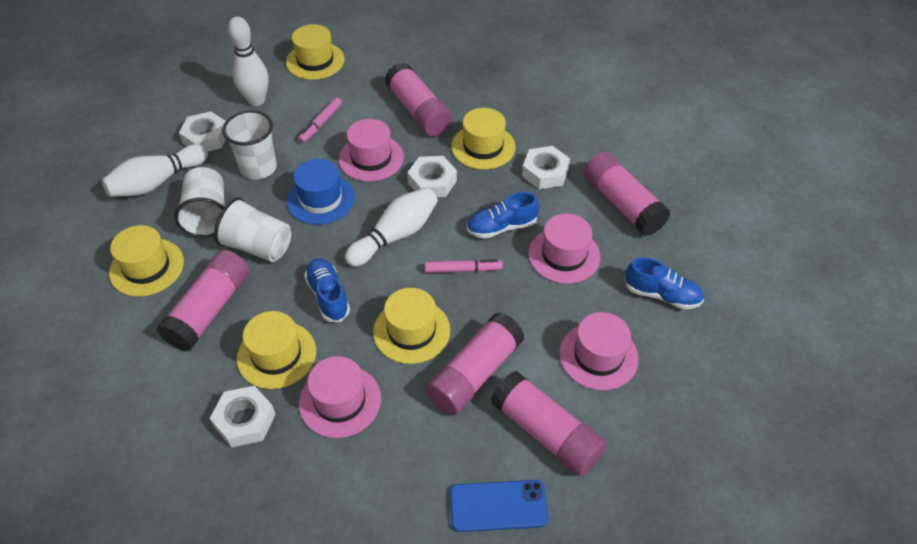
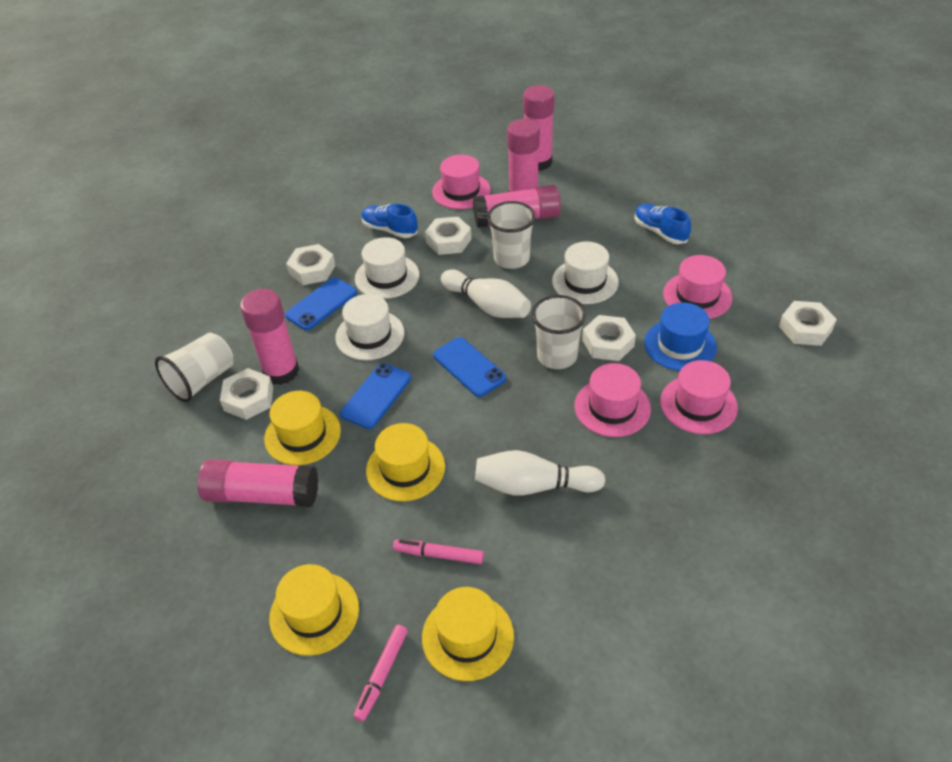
blue phone: 1 -> 3
blue shoe: 3 -> 2
white bowling pin: 3 -> 2
white hat: 0 -> 3
white nut: 4 -> 5
yellow hat: 5 -> 4

